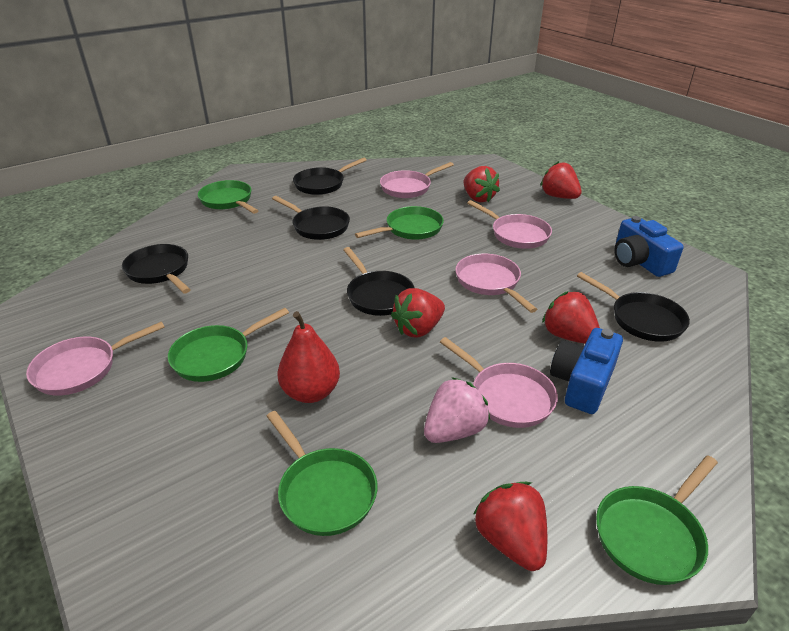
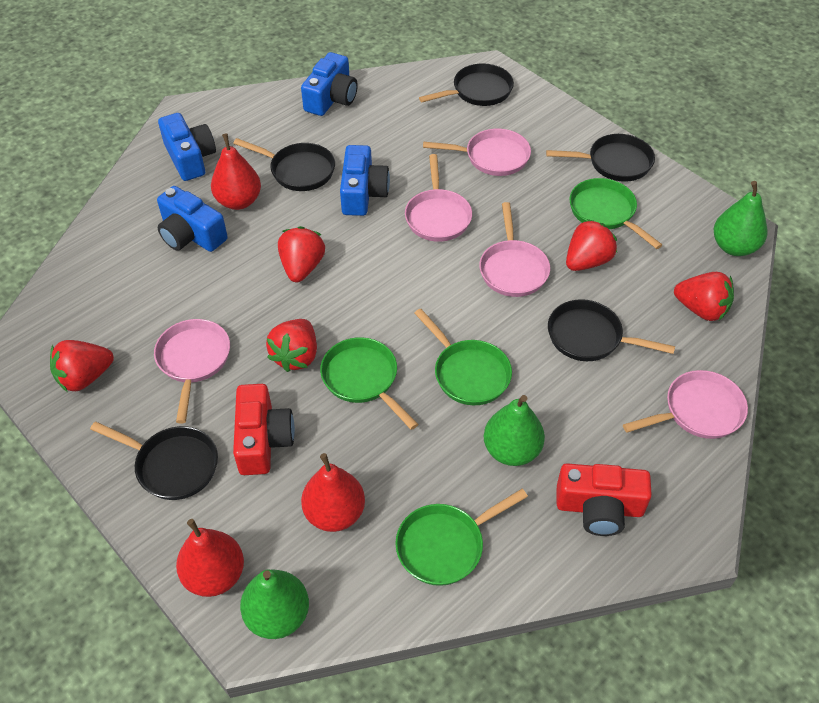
blue camera: 2 -> 4
green pan: 5 -> 4
green pear: 0 -> 3
pink strawberry: 1 -> 0
red camera: 0 -> 2
red pear: 1 -> 3

